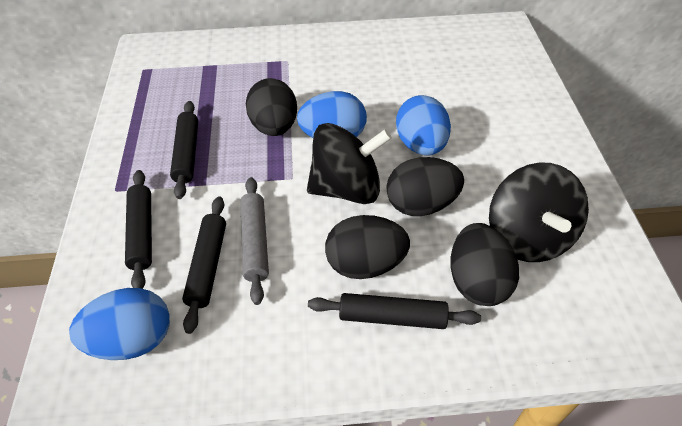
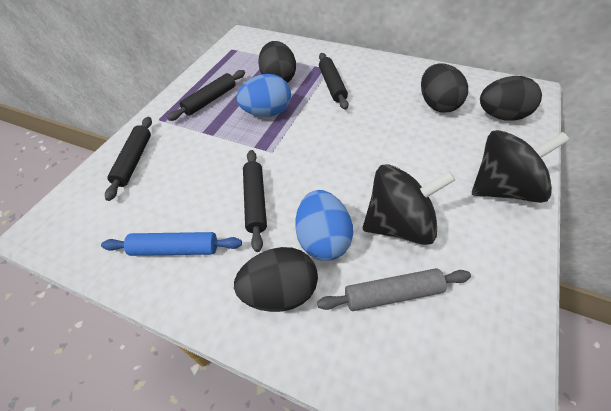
blue egg: 3 -> 2
blue rolling pin: 0 -> 1

